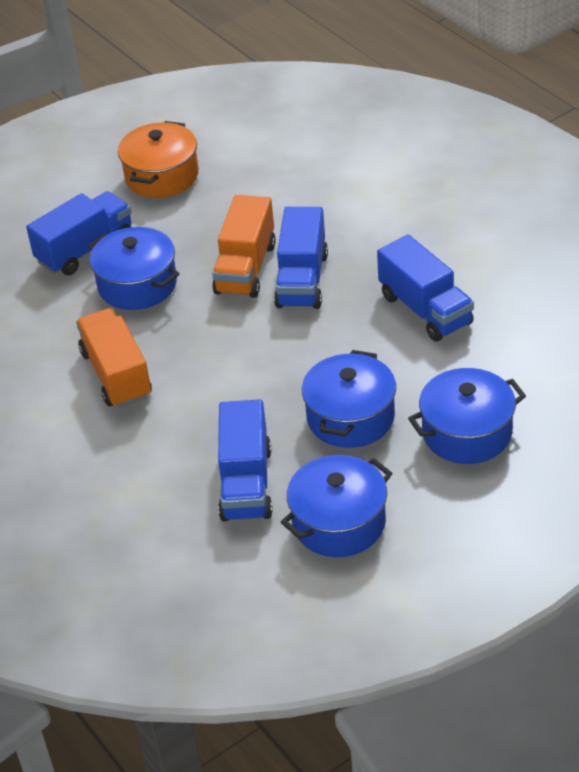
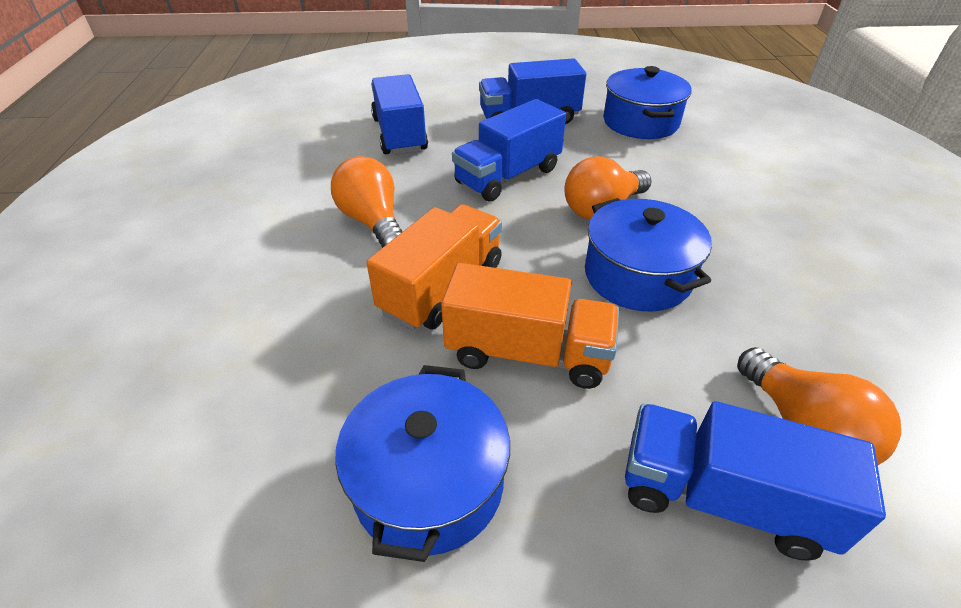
blue pot: 4 -> 3
orange light bulb: 0 -> 3
orange pot: 1 -> 0

